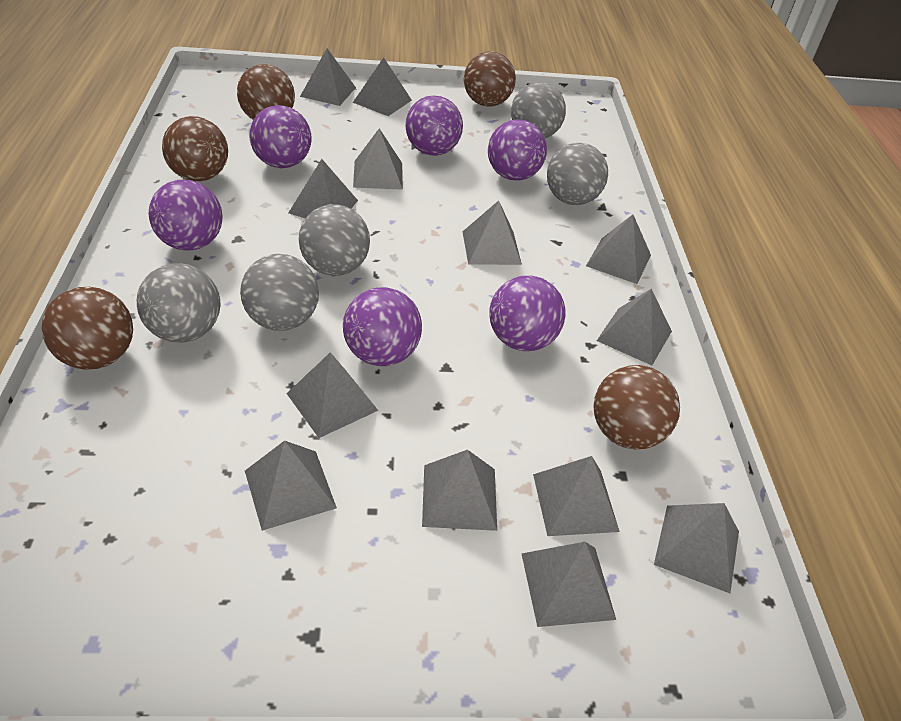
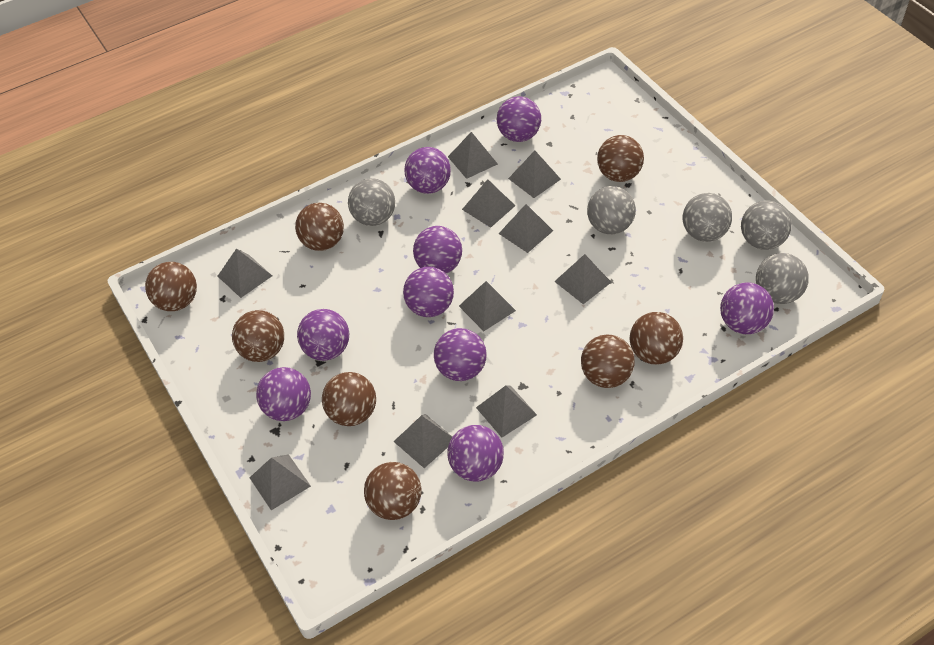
brown ball: 5 -> 8
grey pyramid: 13 -> 10
purple ball: 6 -> 9

